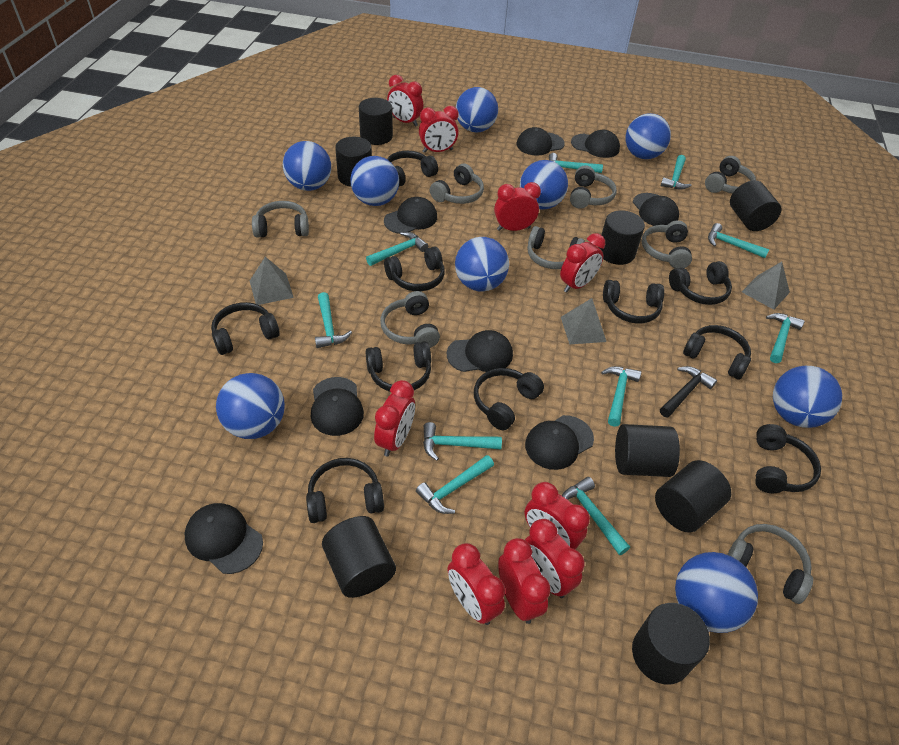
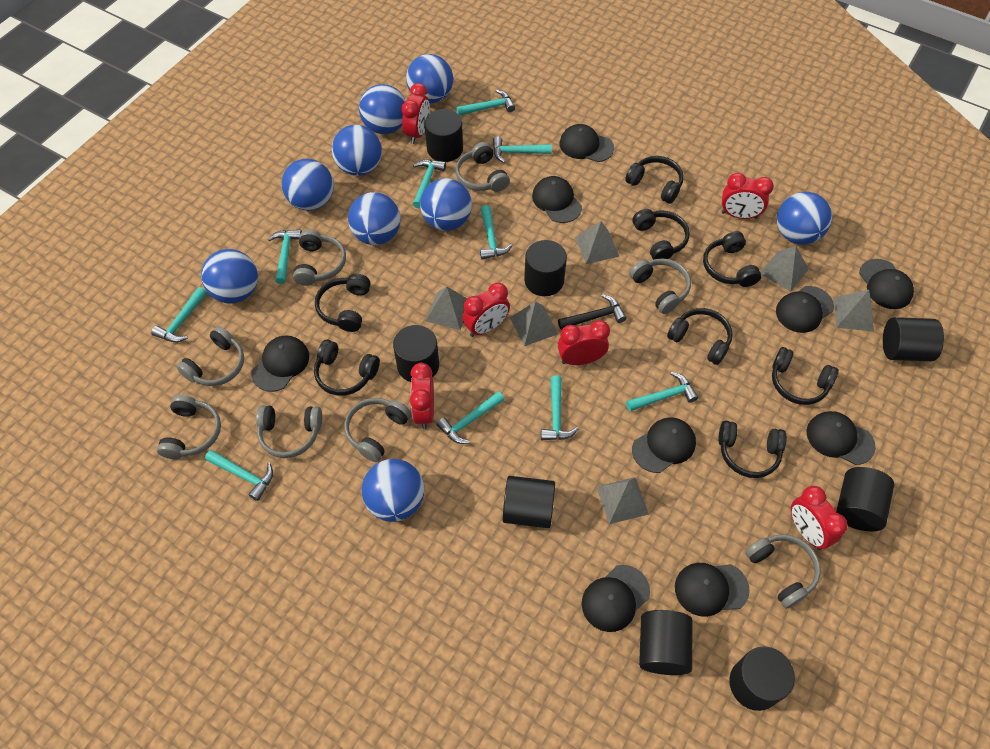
black cap: 8 -> 9
black headphones: 10 -> 8
grey pyramid: 3 -> 6
red clock: 9 -> 6

